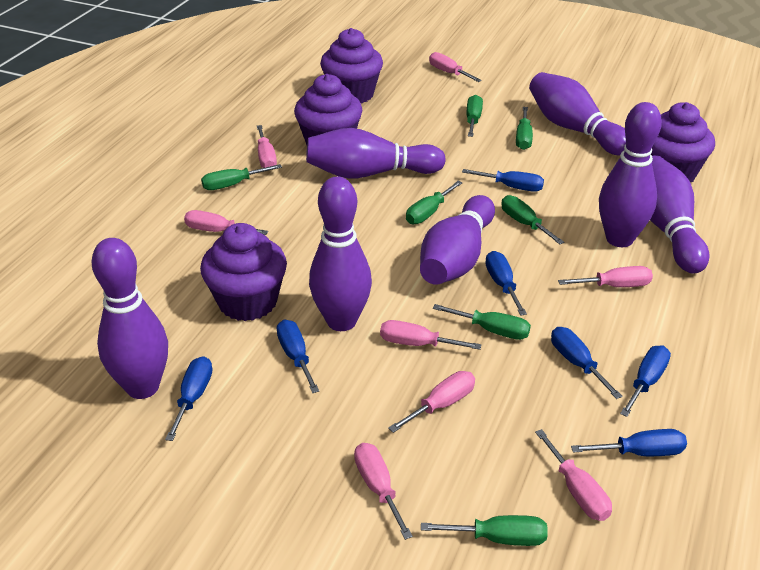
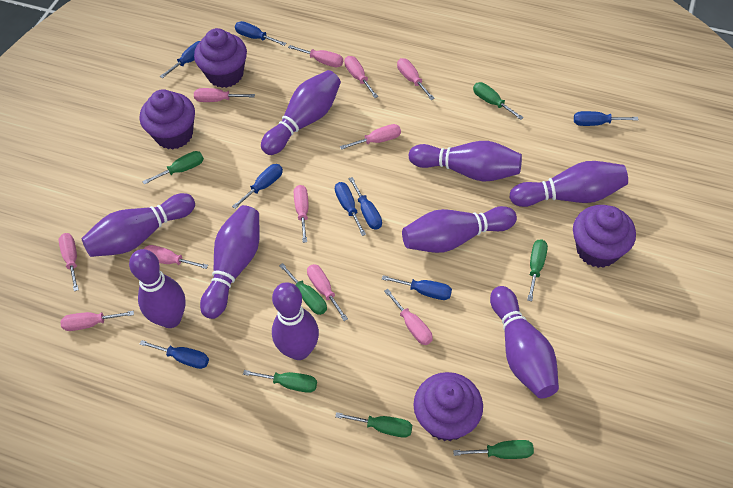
blue screwdriver: 7 -> 8
pink screwdriver: 8 -> 11
purple bowling pin: 7 -> 9

